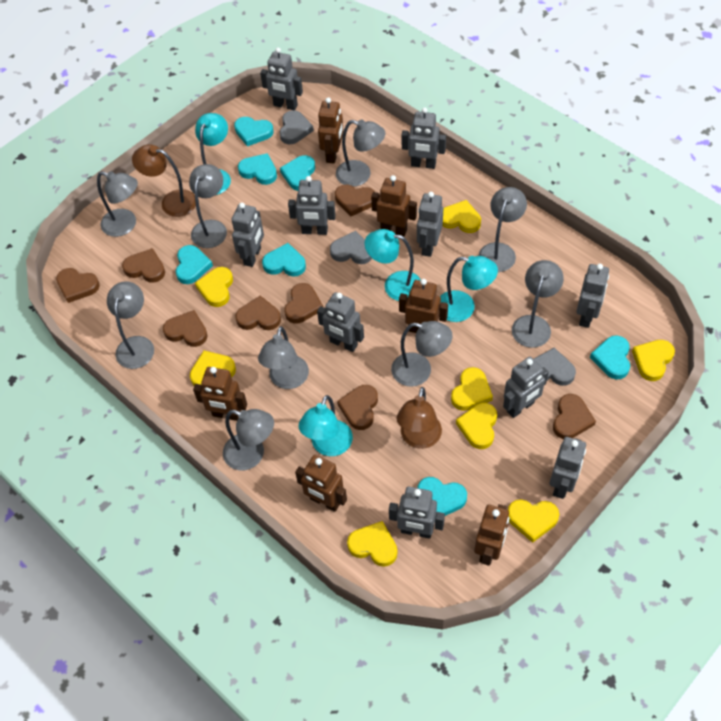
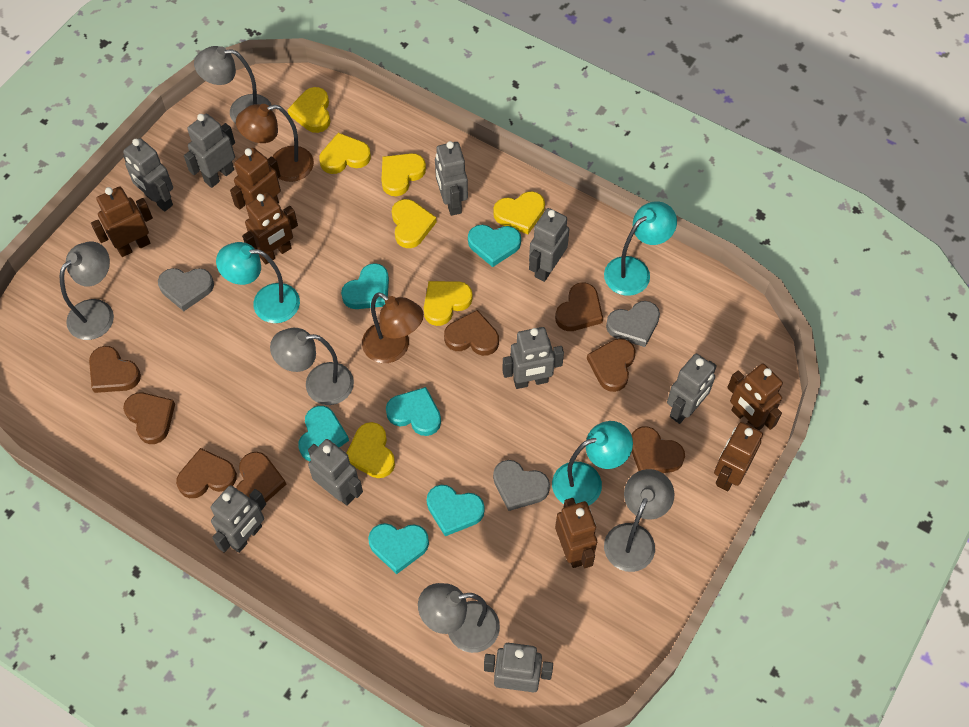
grey lamp: 9 -> 5
grey robot: 10 -> 9
turquoise heart: 7 -> 6
turquoise lamp: 4 -> 3
yellow heart: 8 -> 7

